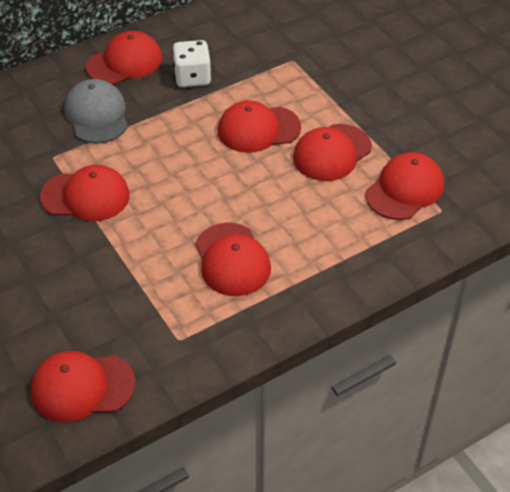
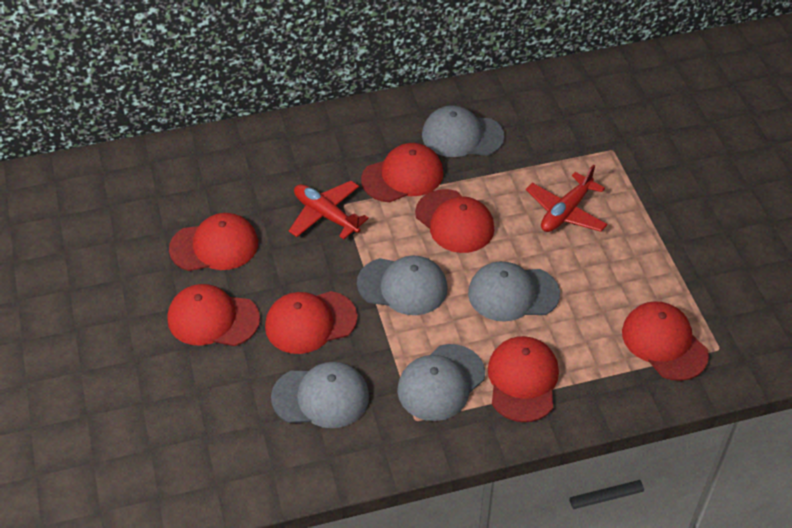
grey cap: 1 -> 5
red plane: 0 -> 2
white dice: 1 -> 0

